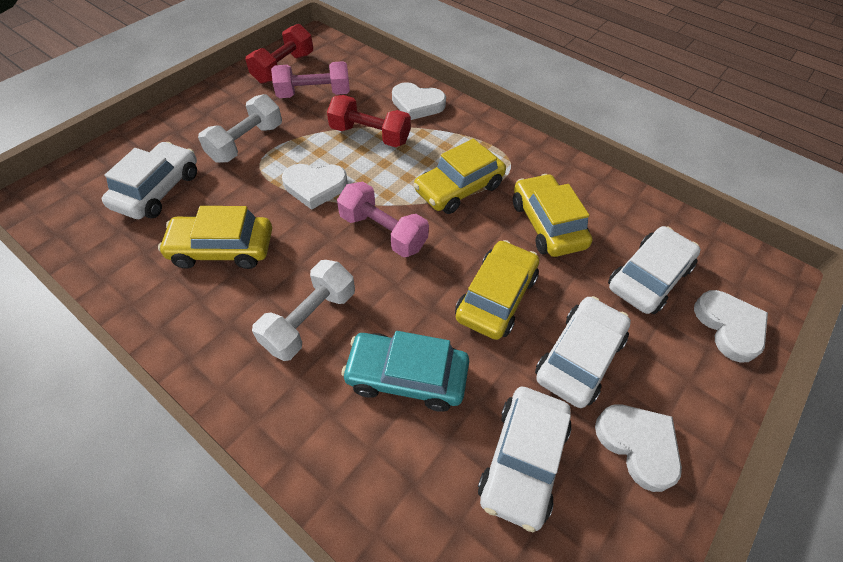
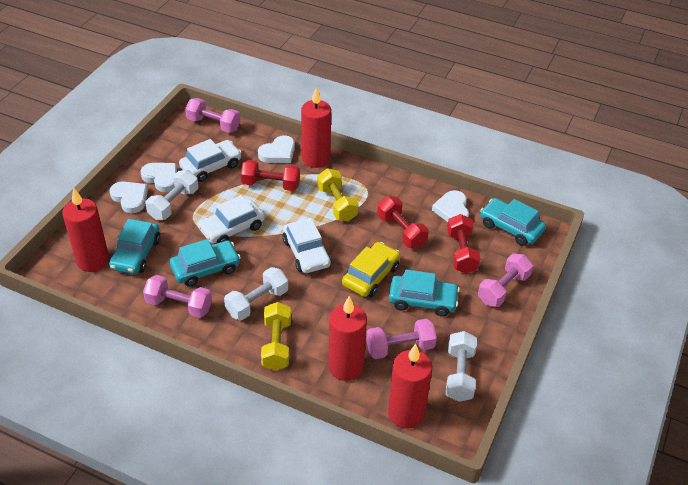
pink dumbbell: 2 -> 4
red candle: 0 -> 4
red dumbbell: 2 -> 3
turquoise car: 1 -> 4
white car: 4 -> 3
white dumbbell: 2 -> 3
yellow car: 4 -> 1
yellow dumbbell: 0 -> 2

